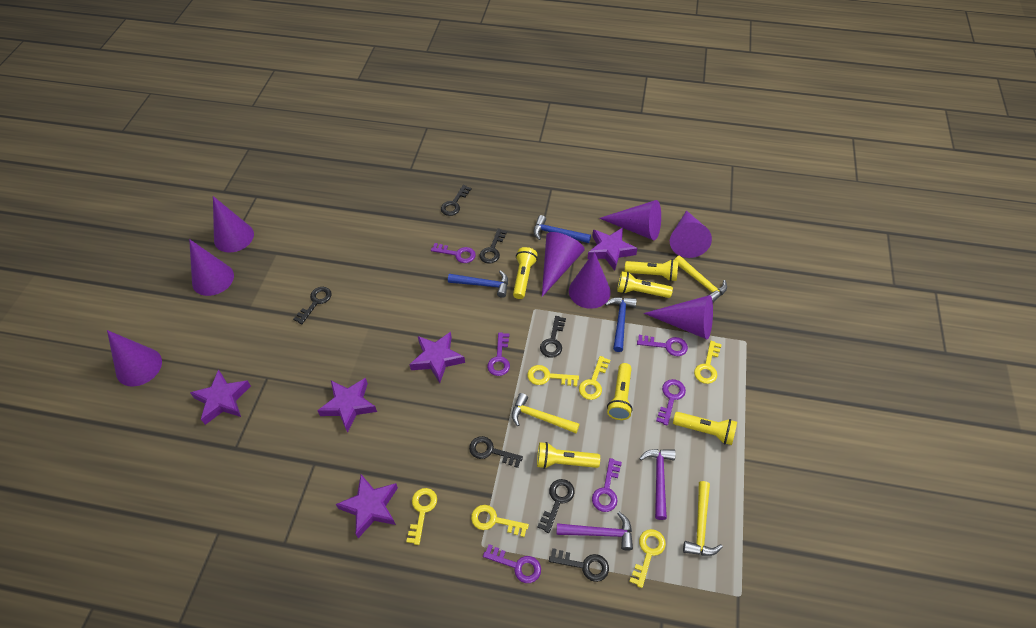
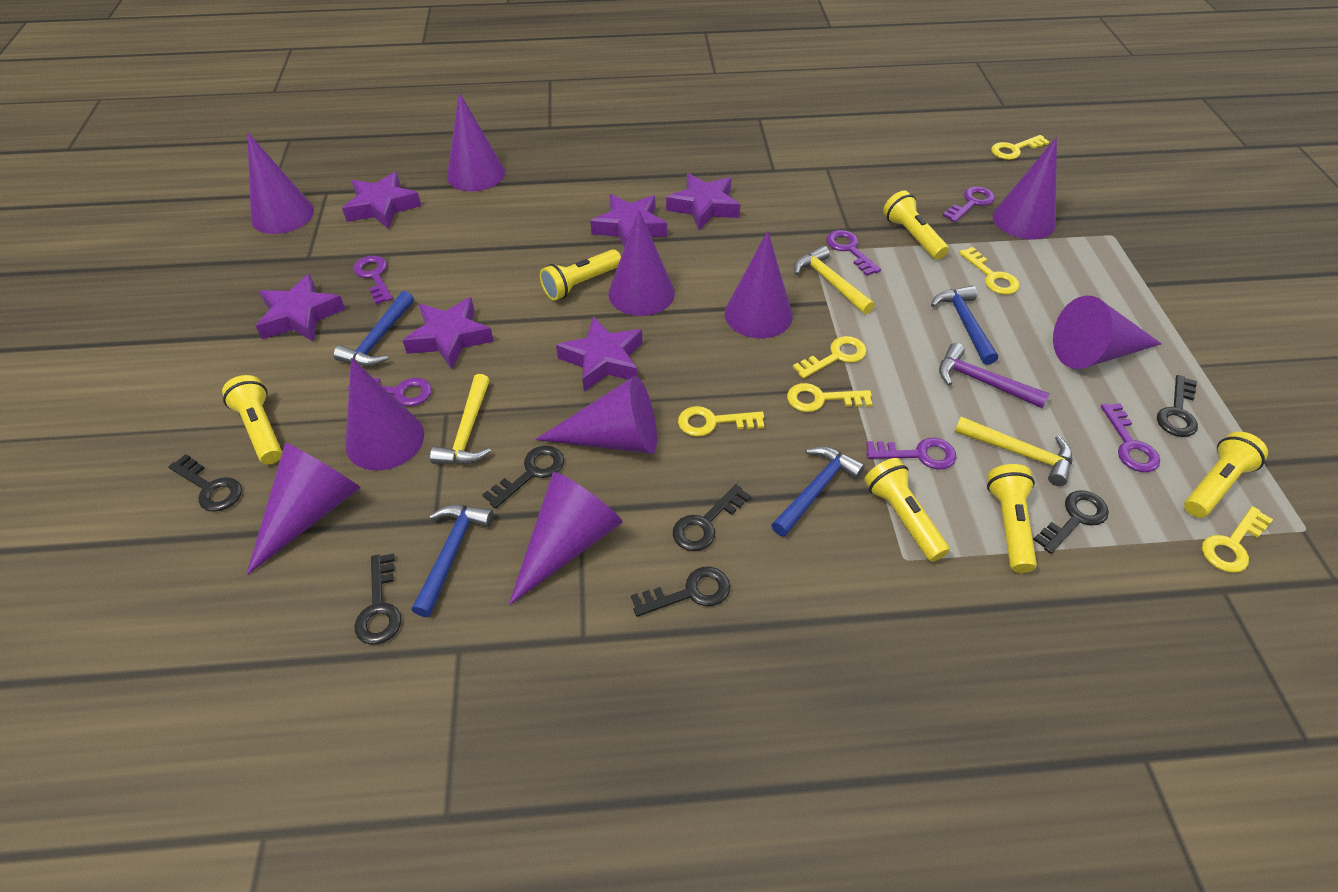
blue hammer: 3 -> 4
purple cone: 8 -> 10
purple hammer: 2 -> 1
purple star: 5 -> 6

